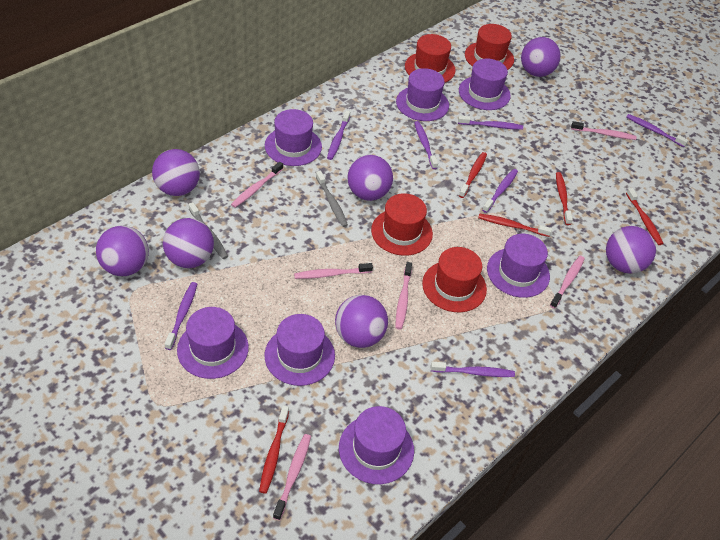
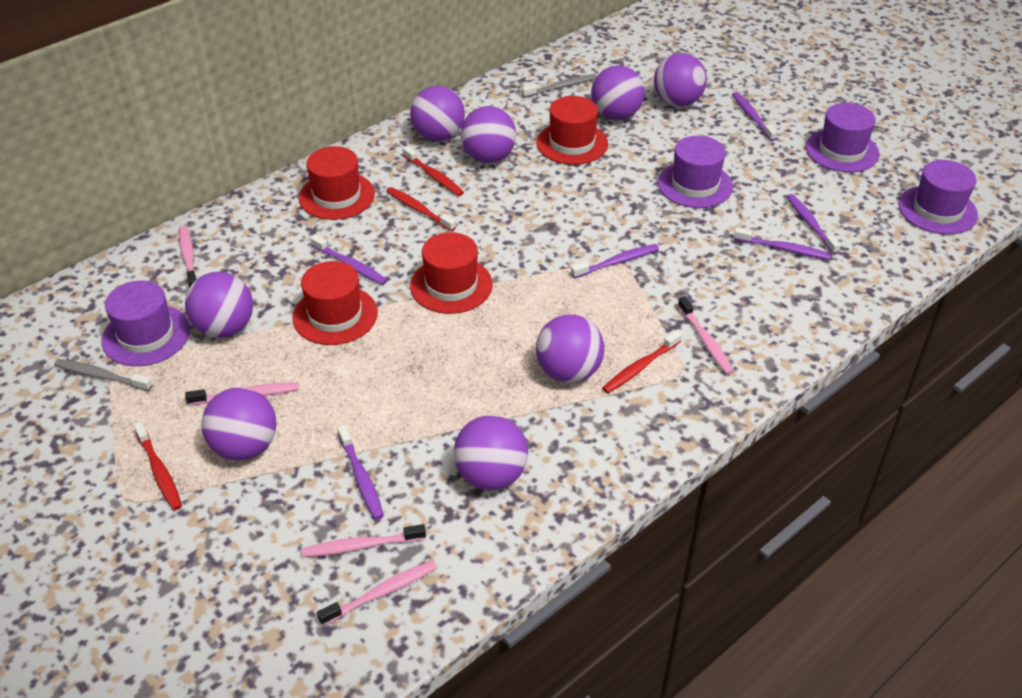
pink toothbrush: 6 -> 5
purple ball: 7 -> 8
purple hat: 7 -> 4
purple toothbrush: 7 -> 6
red toothbrush: 5 -> 4

